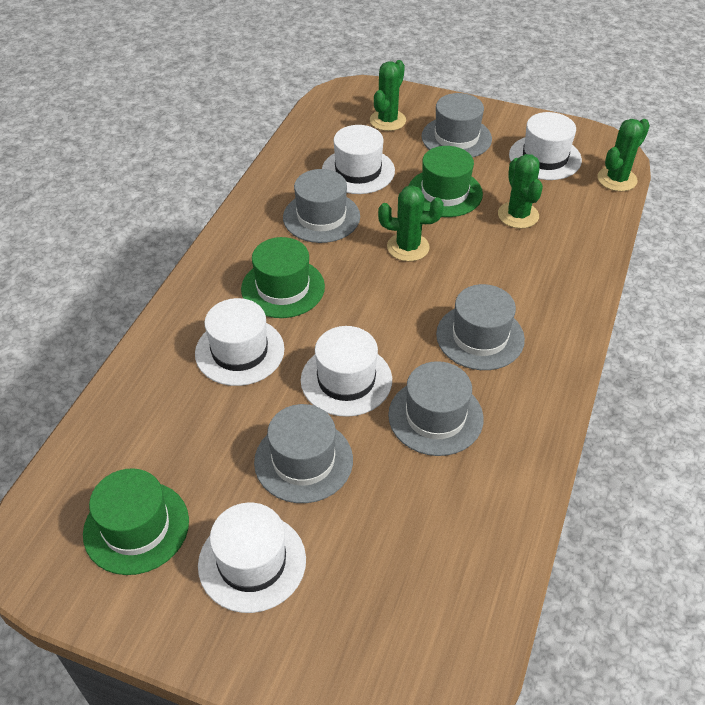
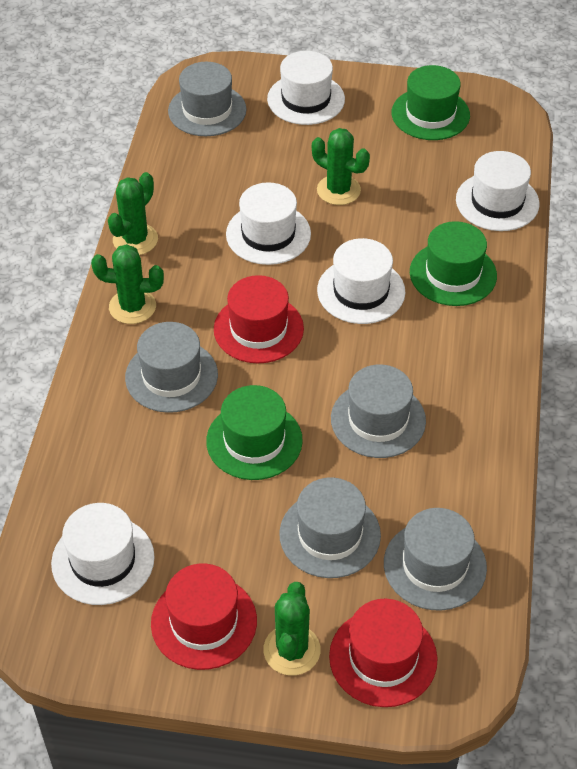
red hat: 0 -> 3

